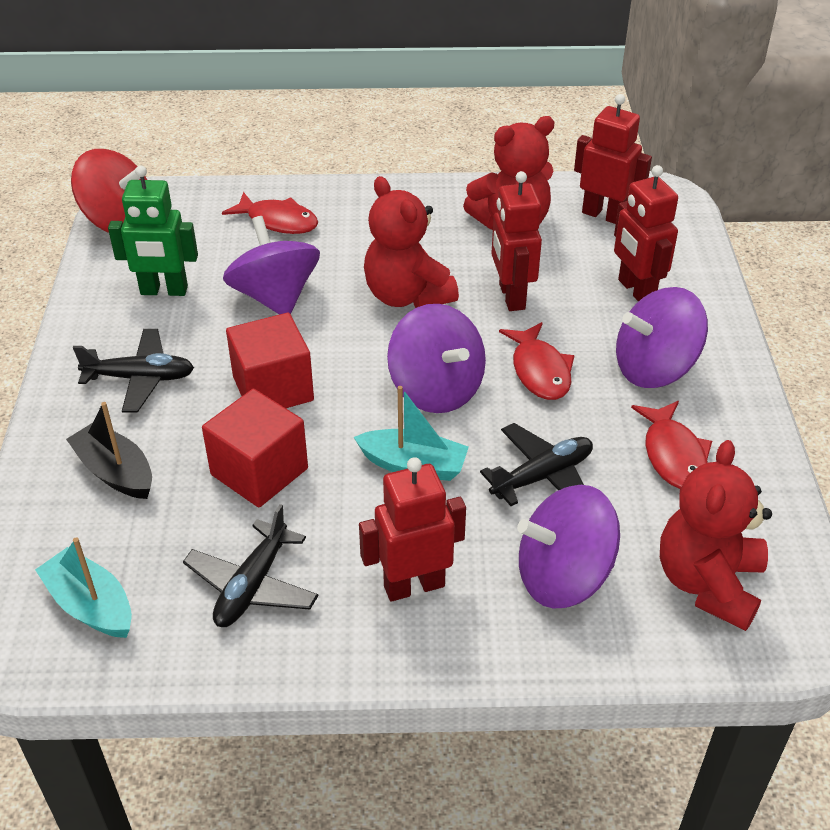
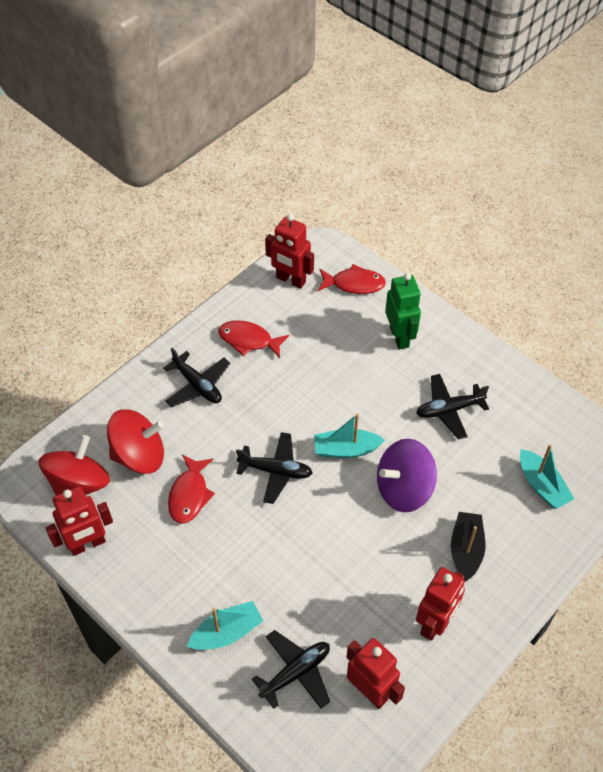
black plane: 3 -> 4
purple spinning top: 4 -> 1
red cube: 2 -> 0
red spinning top: 1 -> 2
red teddy bear: 3 -> 0
turquoise boat: 2 -> 3

